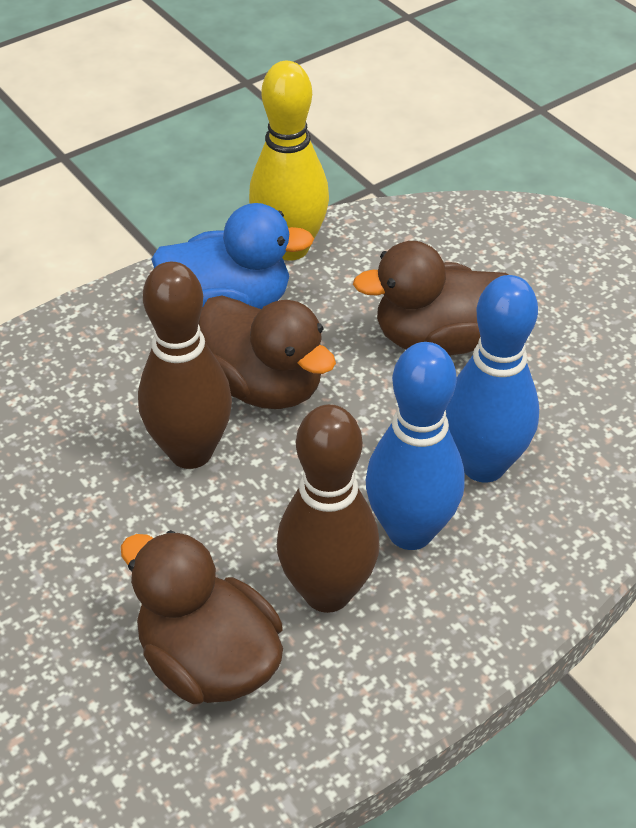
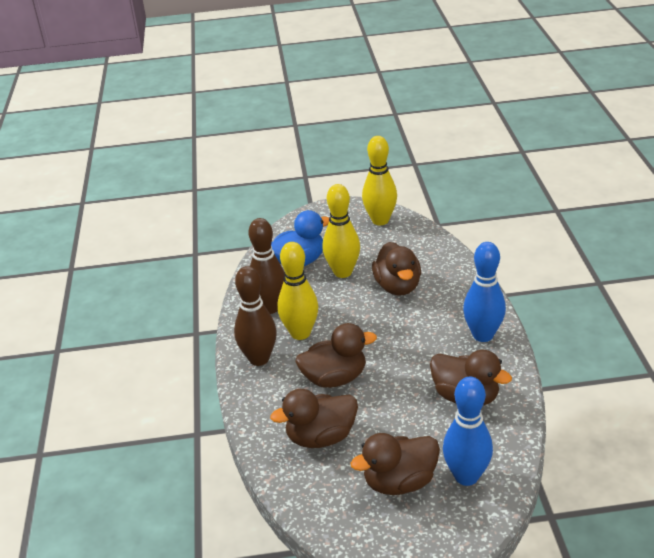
brown duck: 3 -> 5
yellow bowling pin: 1 -> 3

